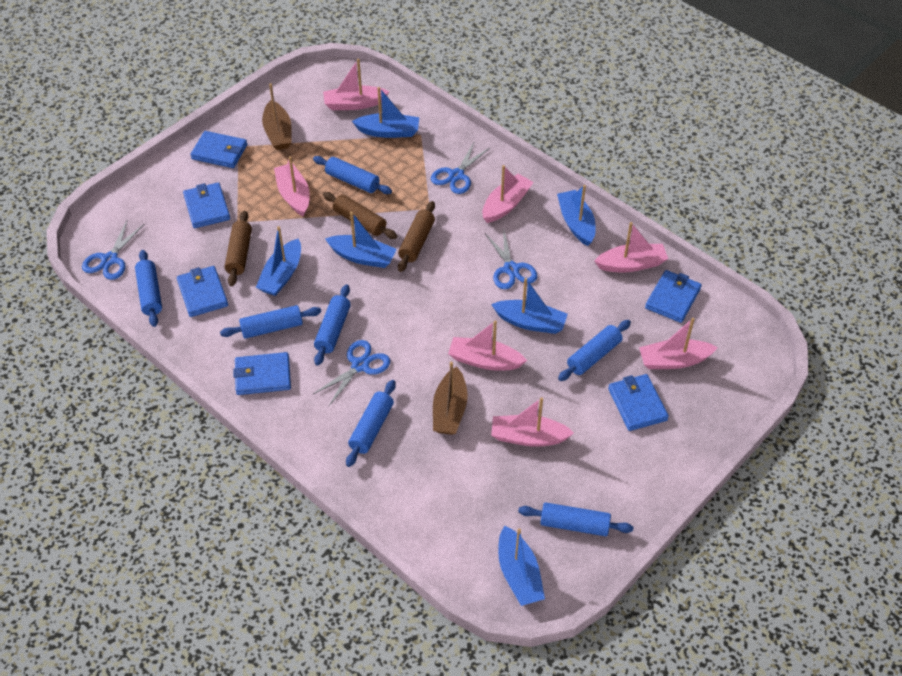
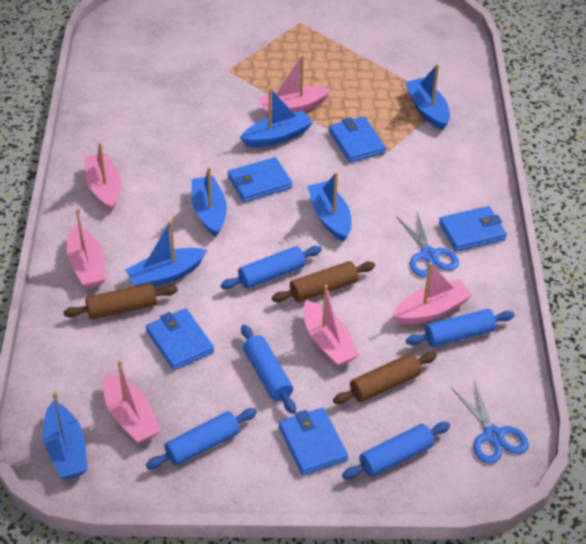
blue rolling pin: 7 -> 5
blue scissors: 4 -> 2
blue wallet: 6 -> 5
brown boat: 2 -> 0
pink boat: 7 -> 6

